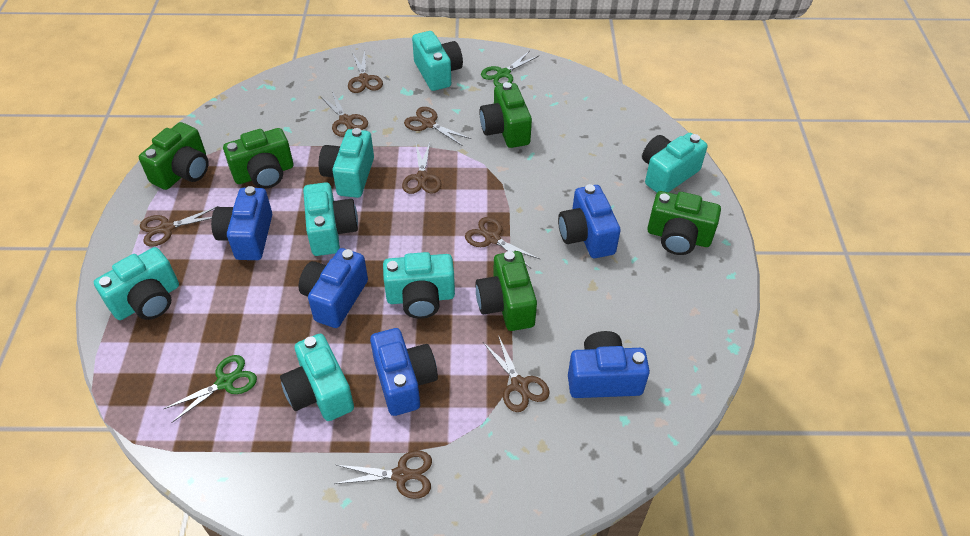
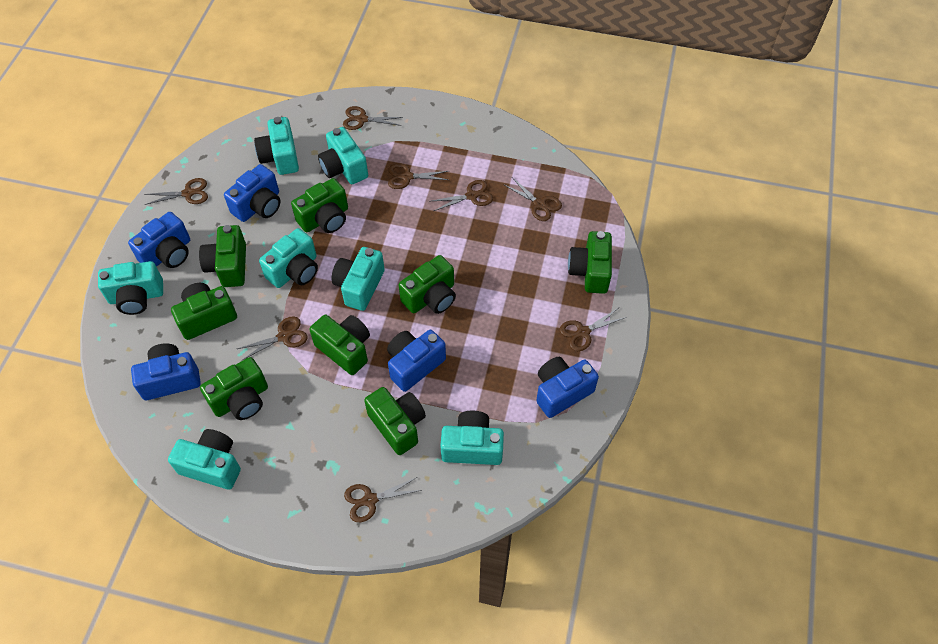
green camera: 5 -> 8
green scissors: 2 -> 0

